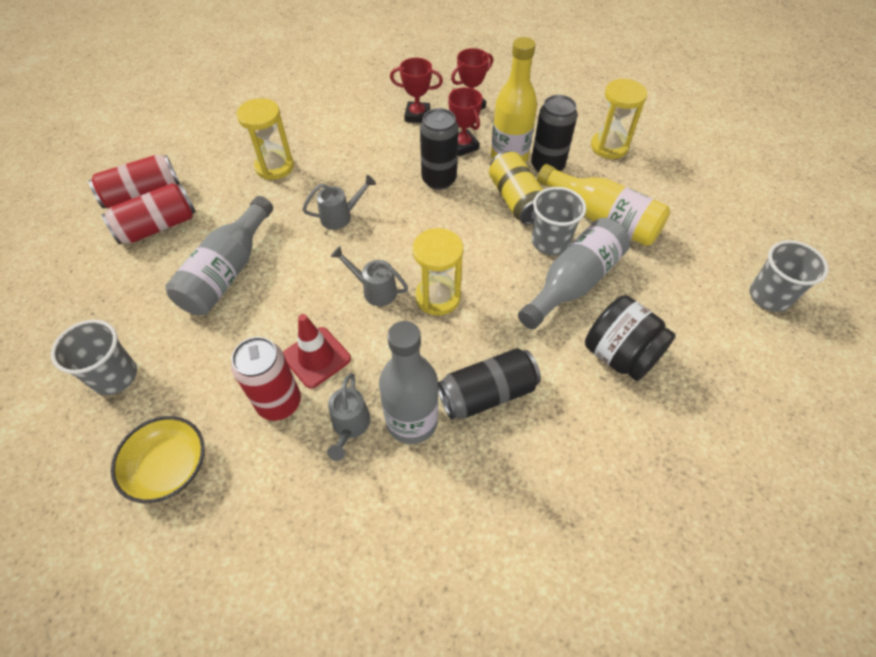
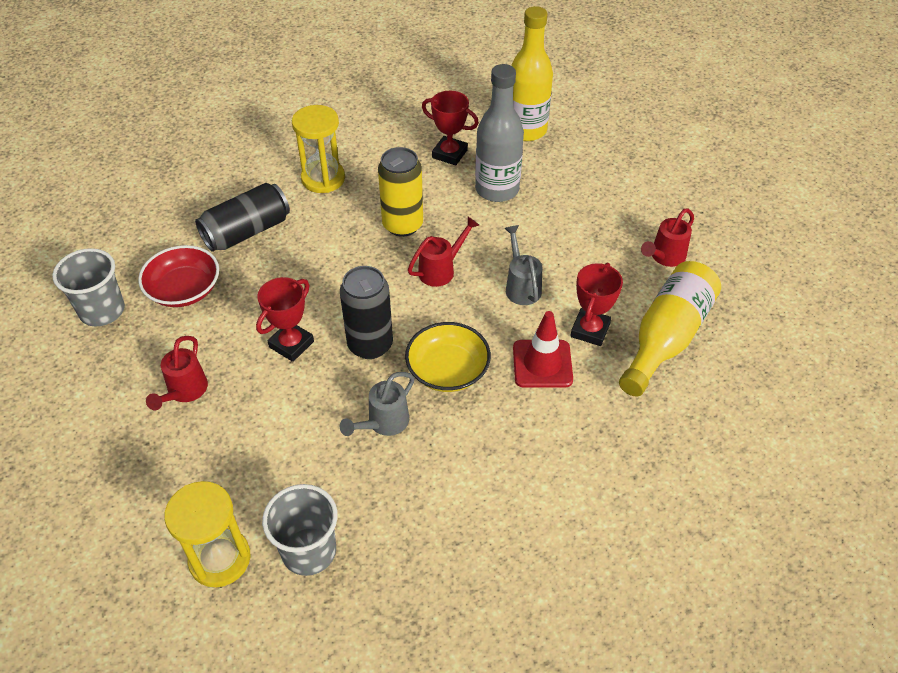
black can: 3 -> 2
black jar: 1 -> 0
grey bottle: 3 -> 1
grey cup: 3 -> 2
grey watering can: 3 -> 2
red bowl: 0 -> 1
red can: 3 -> 0
red watering can: 0 -> 3
yellow hourglass: 3 -> 2

